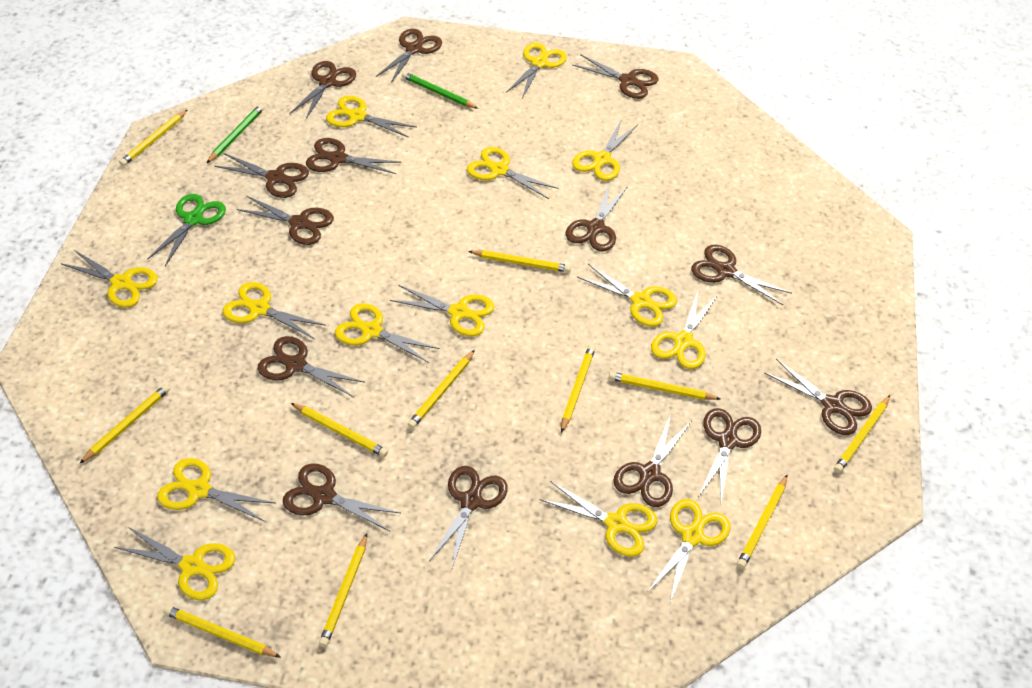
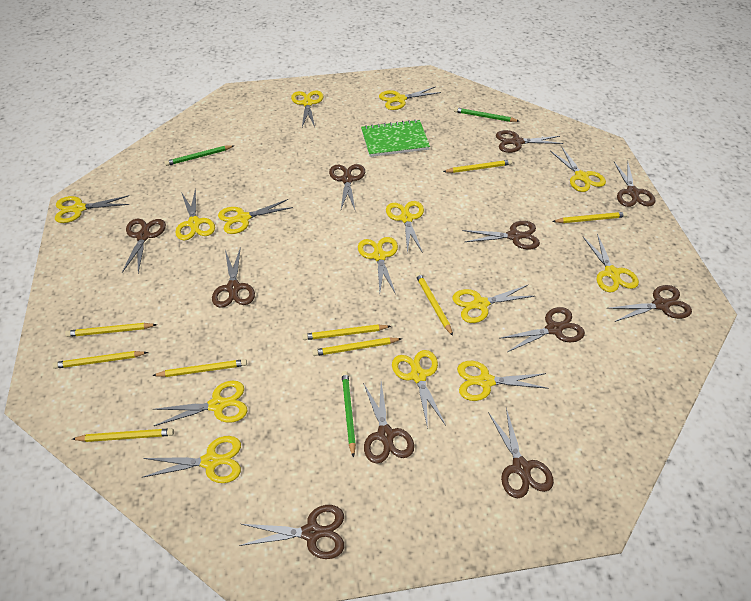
brown scissors: 14 -> 11
green notebook: 0 -> 1
green pencil: 2 -> 3
green scissors: 1 -> 0
yellow pencil: 11 -> 9

